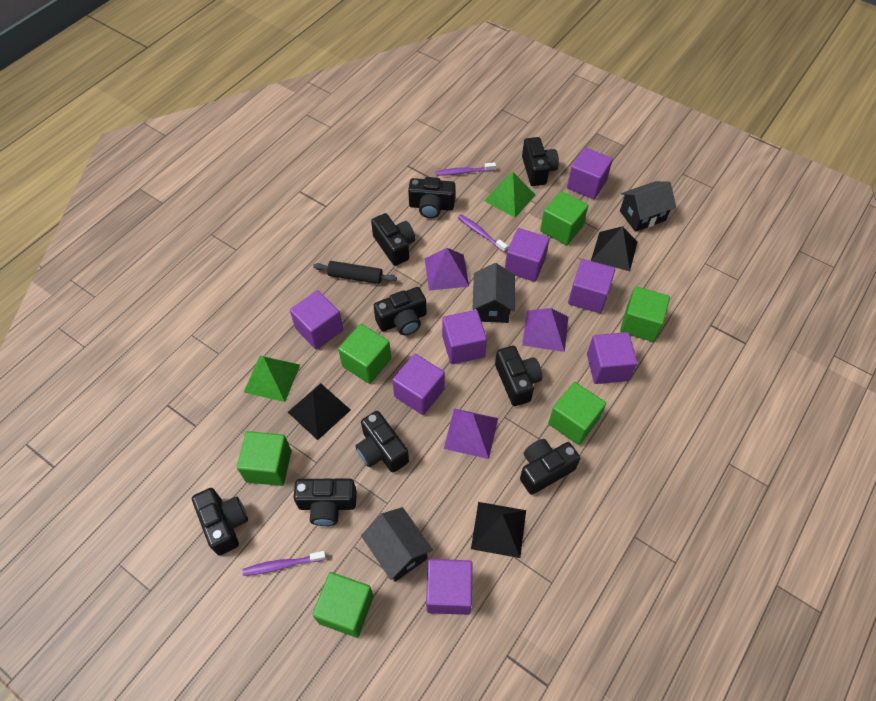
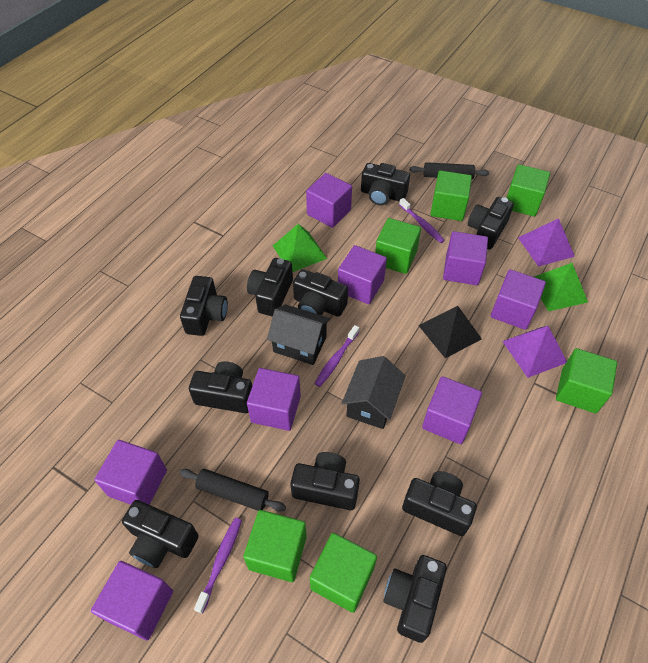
black camera: 9 -> 10
black house: 3 -> 2
black pyramid: 3 -> 1
black rolling pin: 1 -> 2
purple pyramid: 3 -> 2

